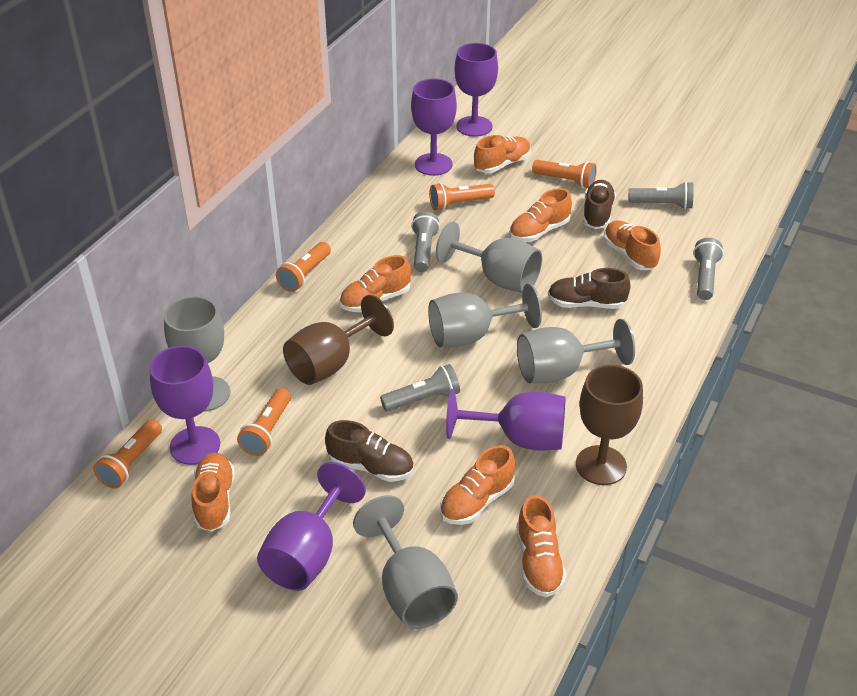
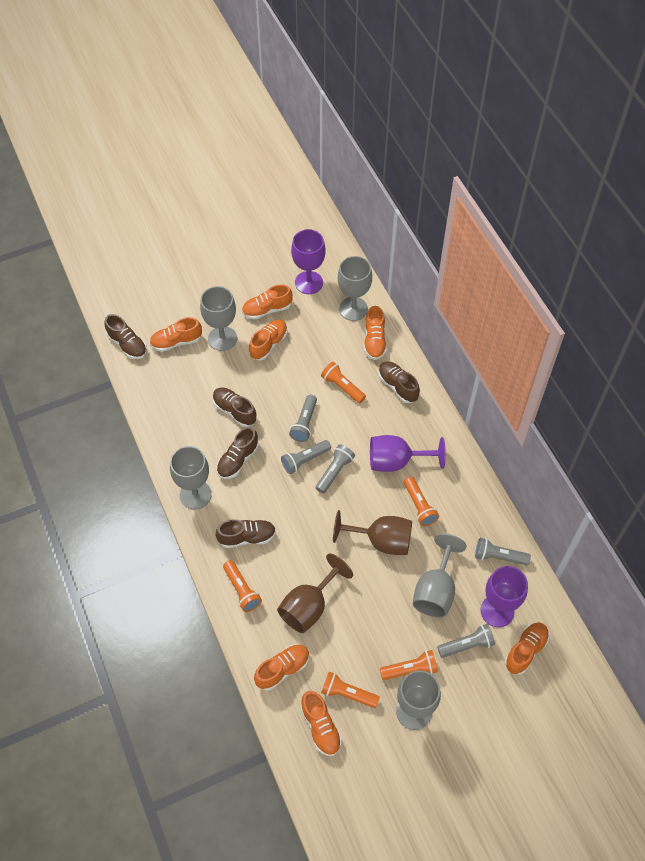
brown shoe: 3 -> 5
grey flashlight: 4 -> 5
purple goblet: 5 -> 3

